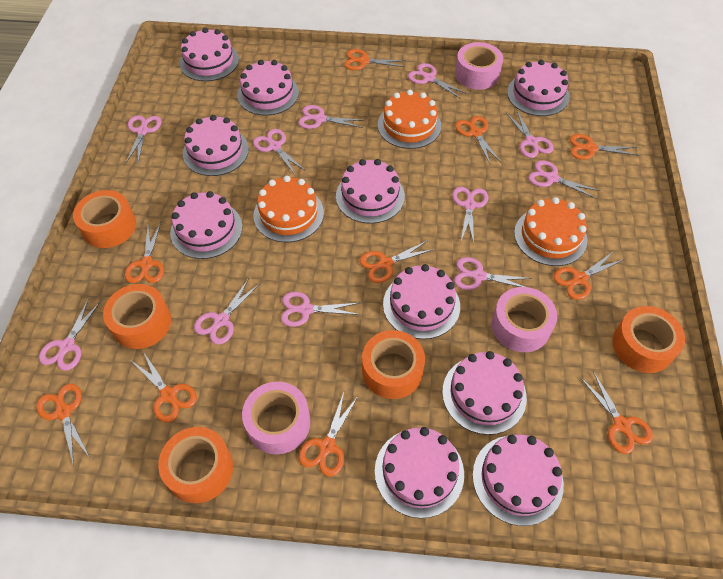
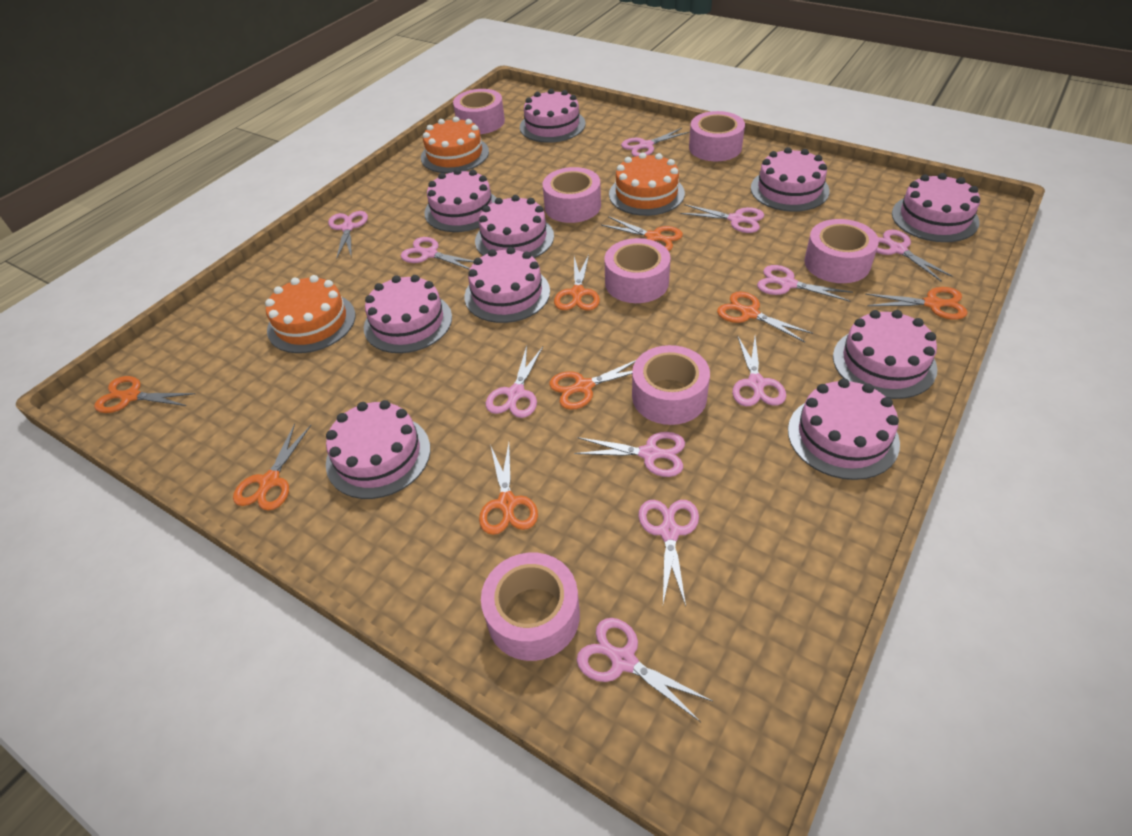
orange scissors: 10 -> 8
orange tape: 5 -> 0
pink tape: 3 -> 7

